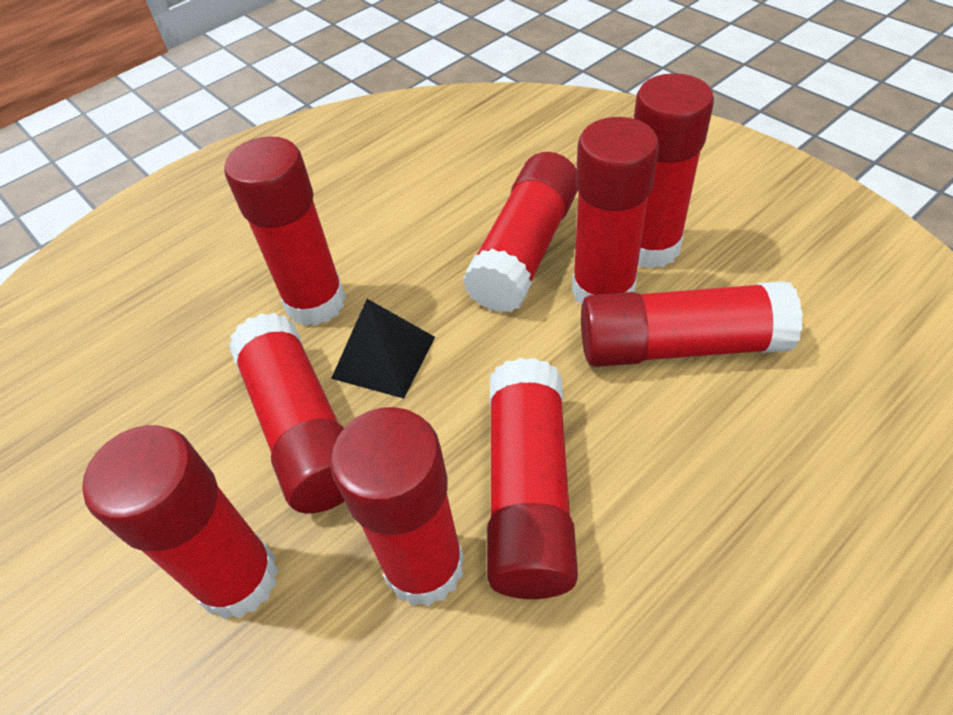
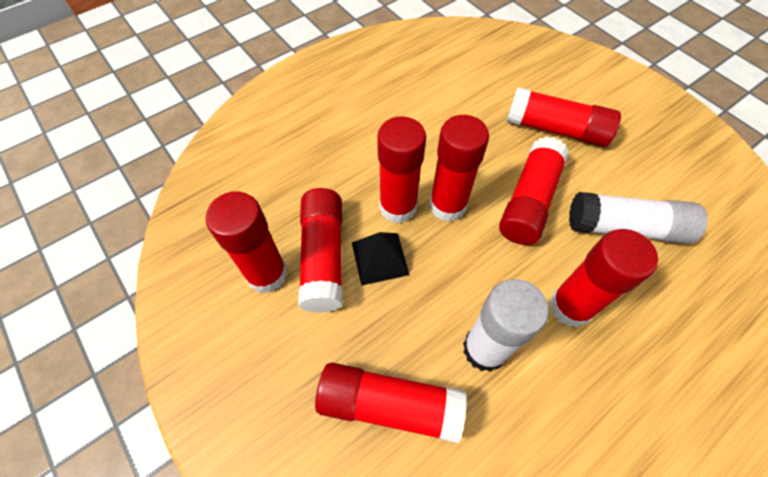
red glue stick: 9 -> 8
white glue stick: 0 -> 2

